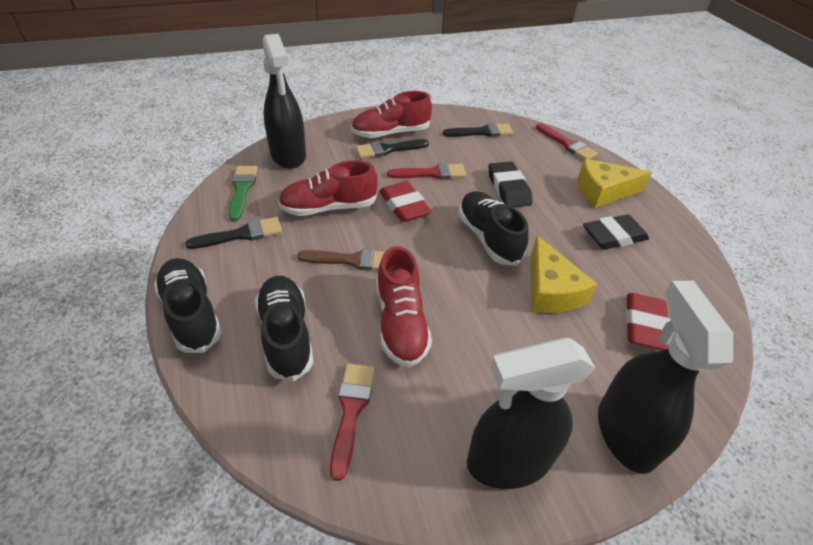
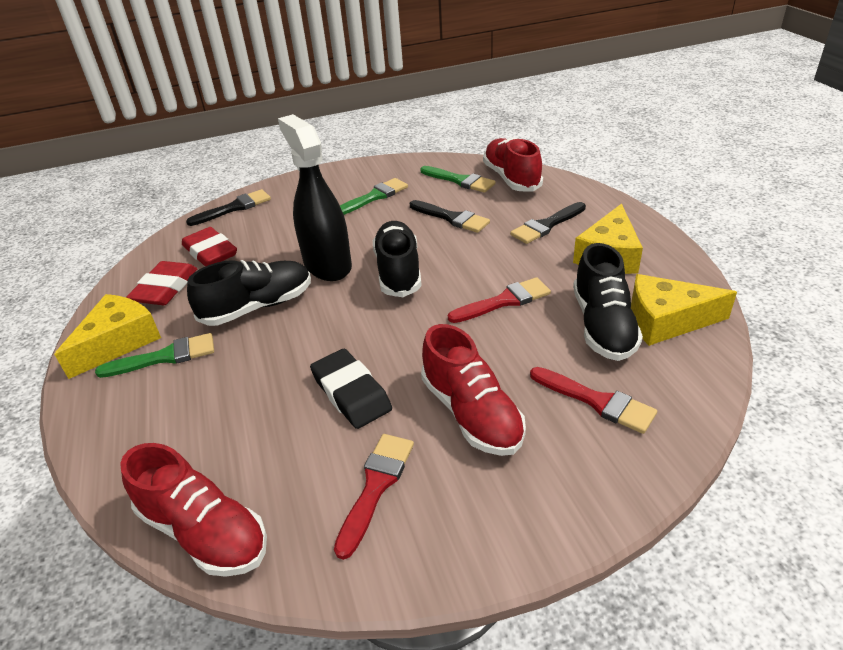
black eraser: 2 -> 1
black spray bottle: 3 -> 1
brown brush: 1 -> 0
green brush: 1 -> 3
yellow cheese: 2 -> 3

